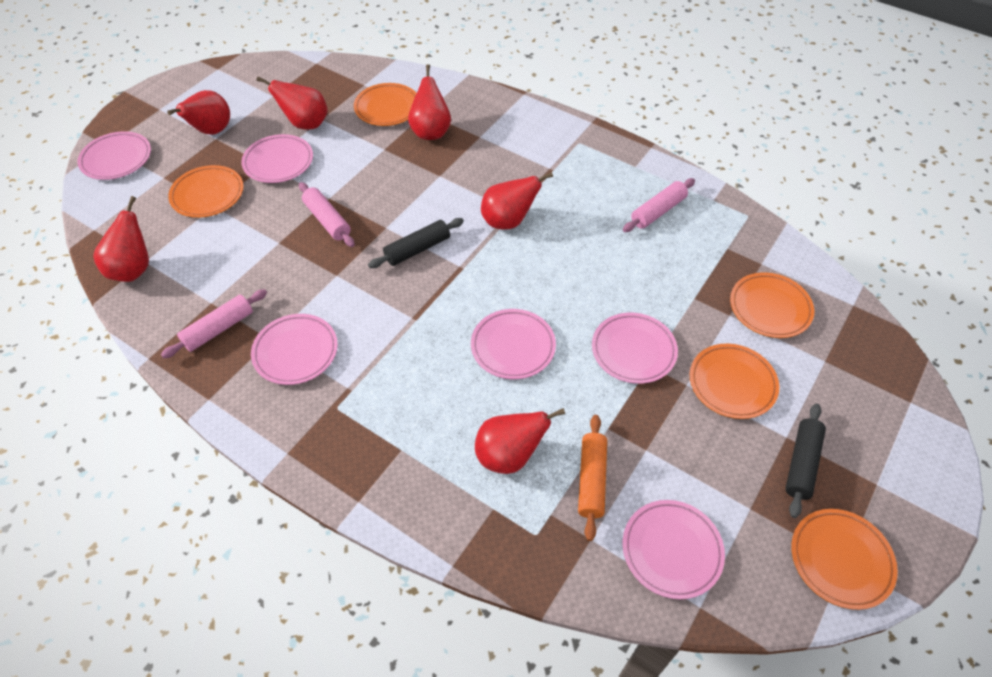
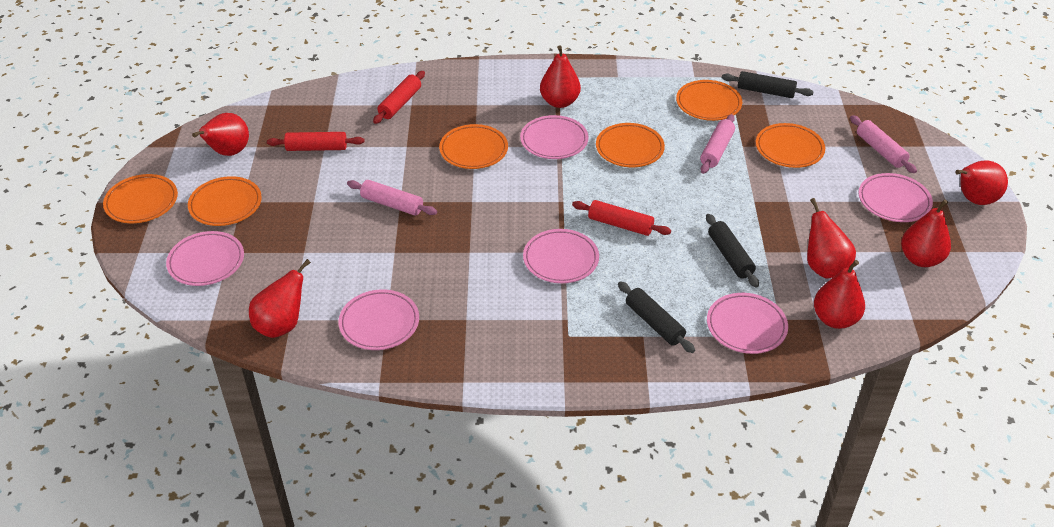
black rolling pin: 2 -> 3
orange plate: 5 -> 6
orange rolling pin: 1 -> 0
red pear: 6 -> 7
red rolling pin: 0 -> 3

